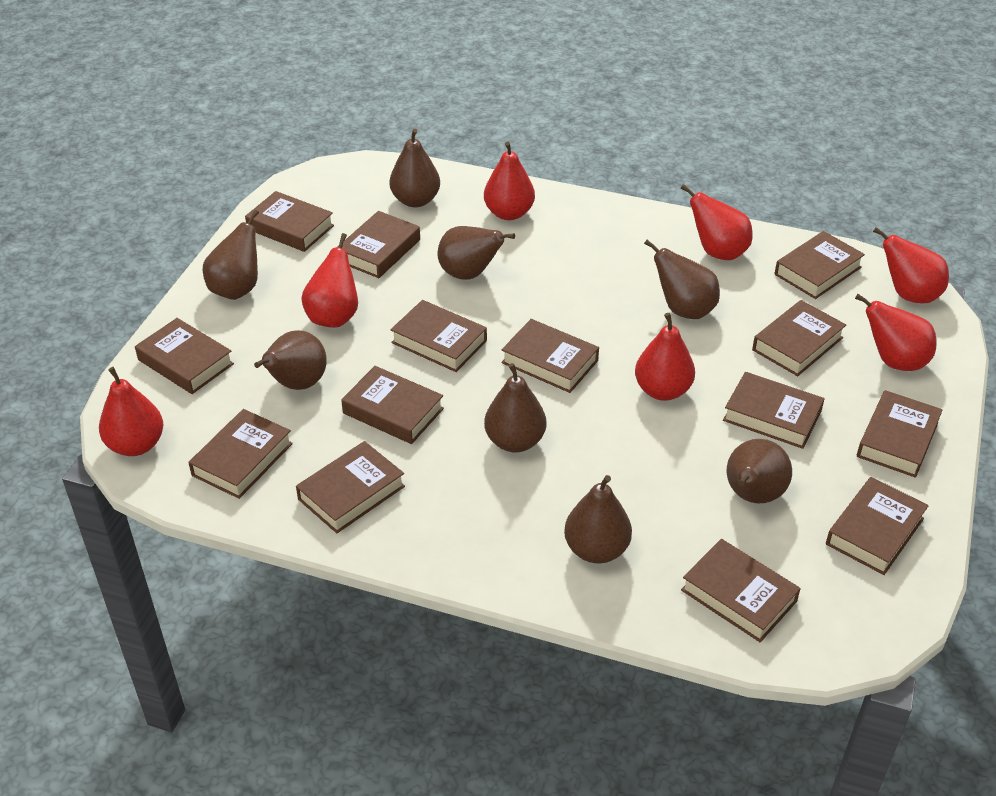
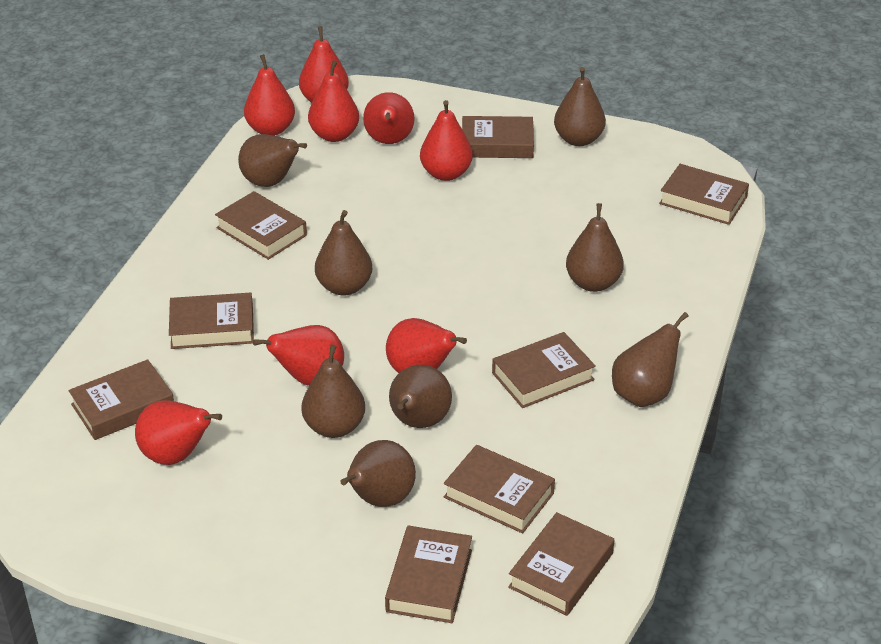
brown book: 14 -> 9
red pear: 7 -> 8

